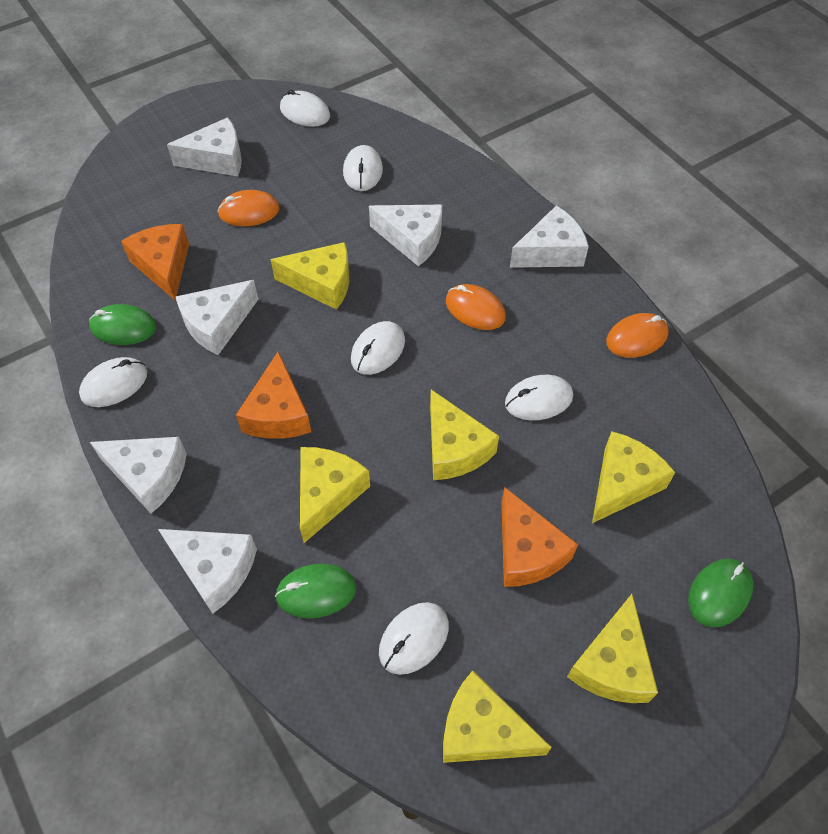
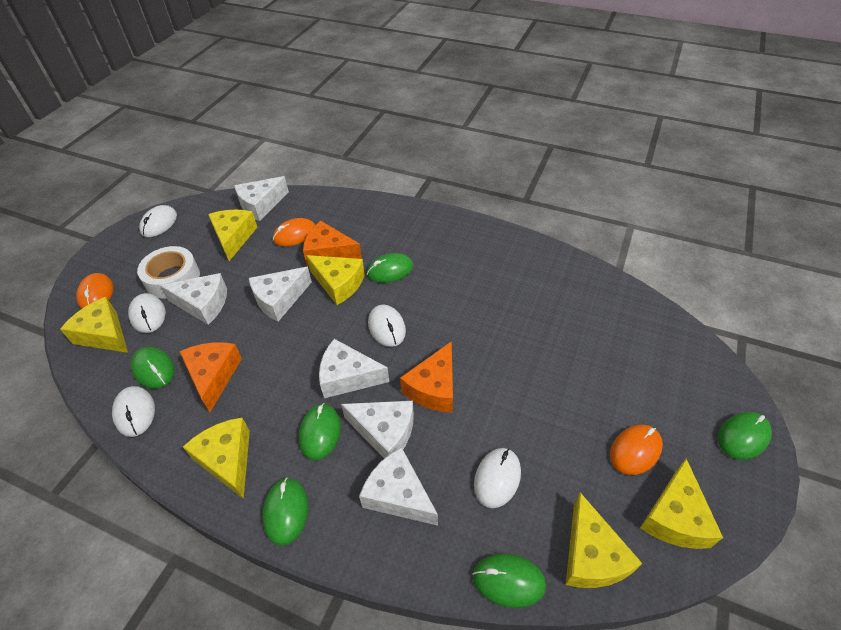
green mouse: 3 -> 6
white mouse: 6 -> 5
white tape: 0 -> 1

